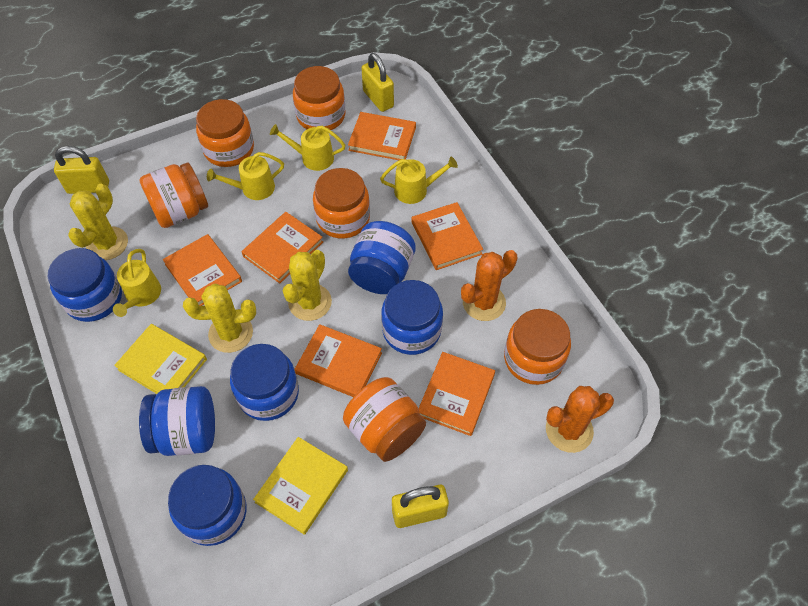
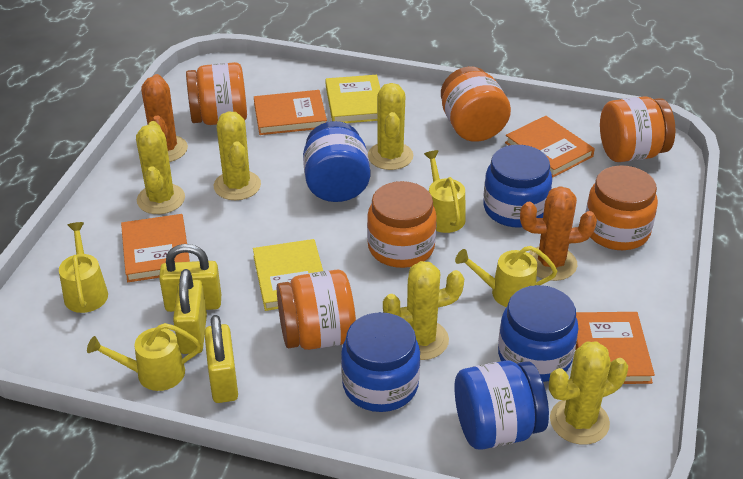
blue jar: 6 -> 5
orange book: 6 -> 4
yellow cactus: 3 -> 5

